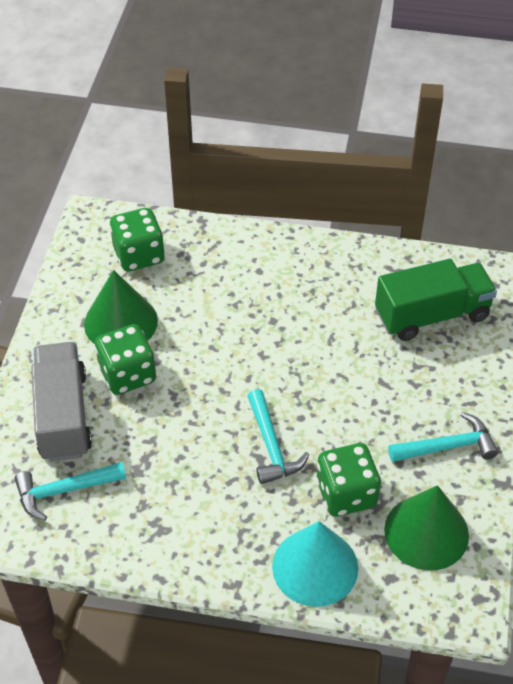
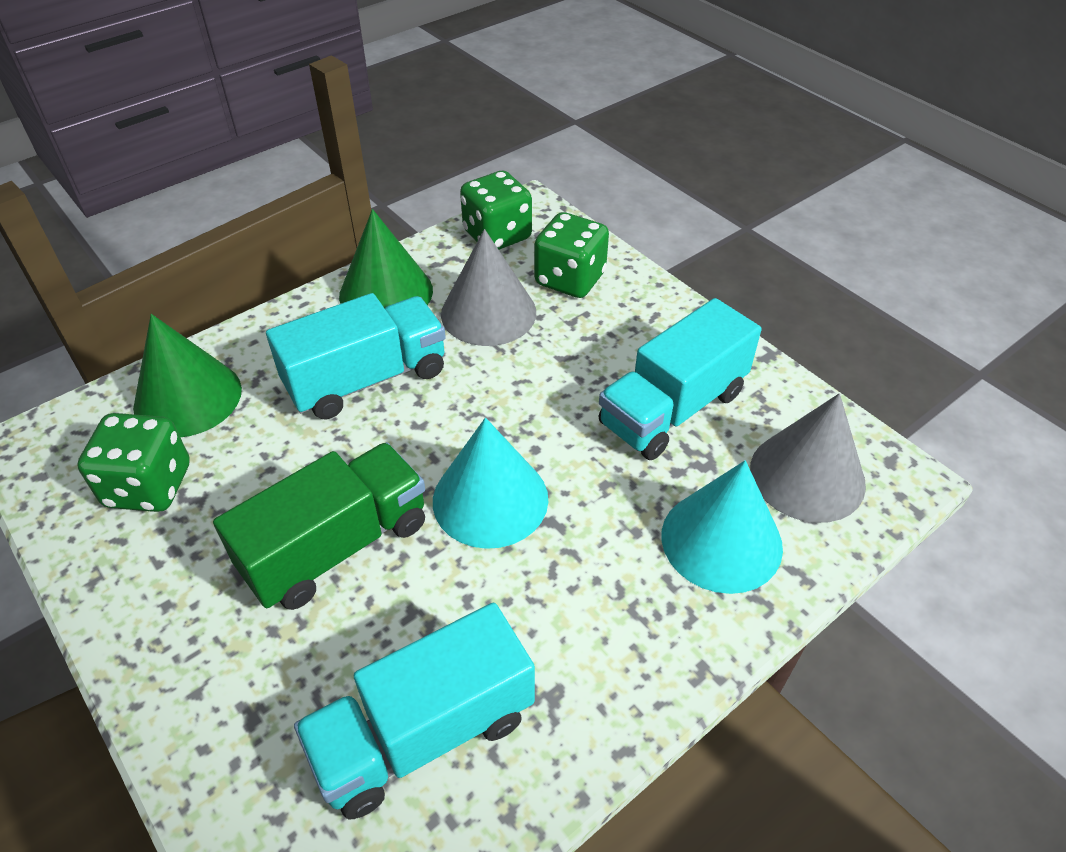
grey cone: 0 -> 2
grey truck: 1 -> 0
turquoise cone: 1 -> 2
turquoise hammer: 3 -> 0
turquoise truck: 0 -> 3

